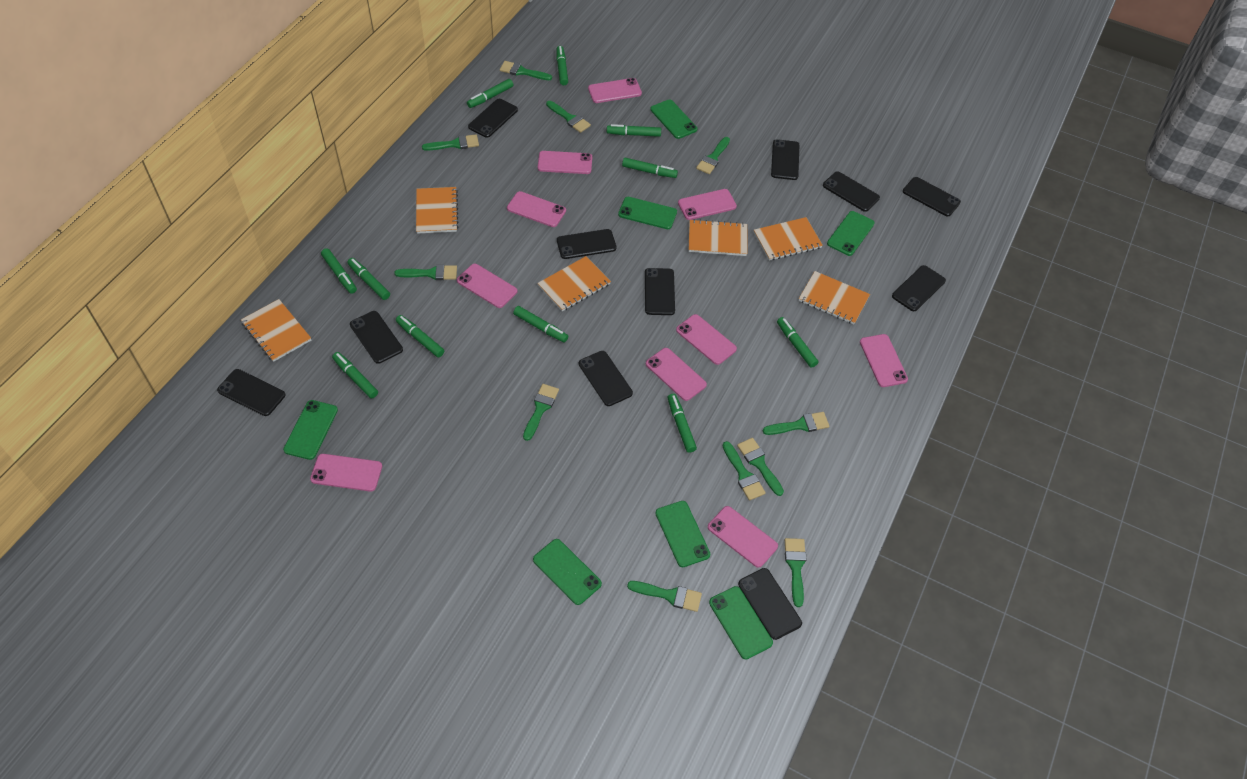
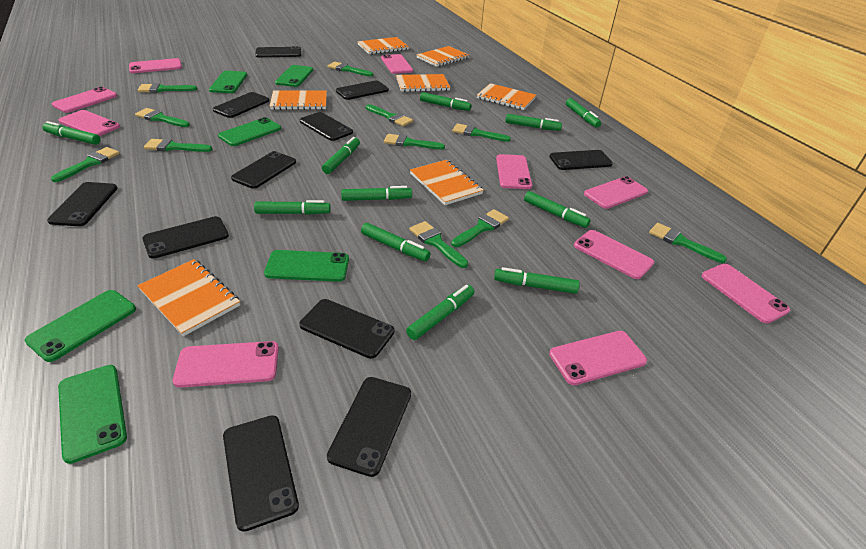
green phone: 7 -> 6
orange notebook: 6 -> 7

